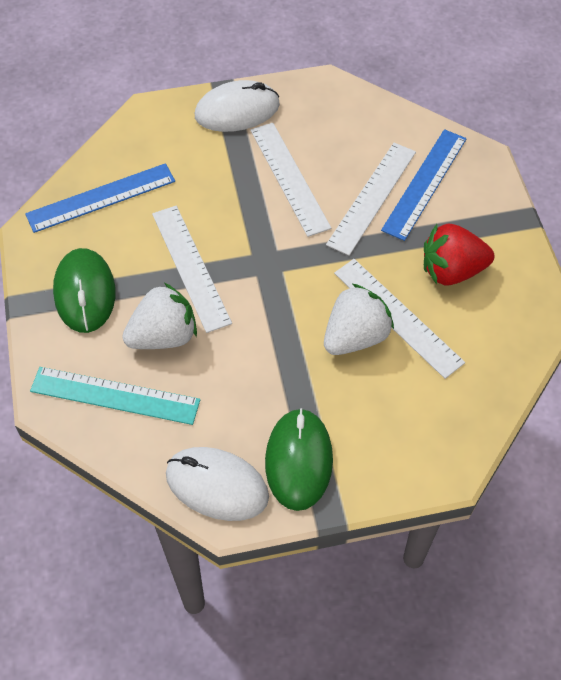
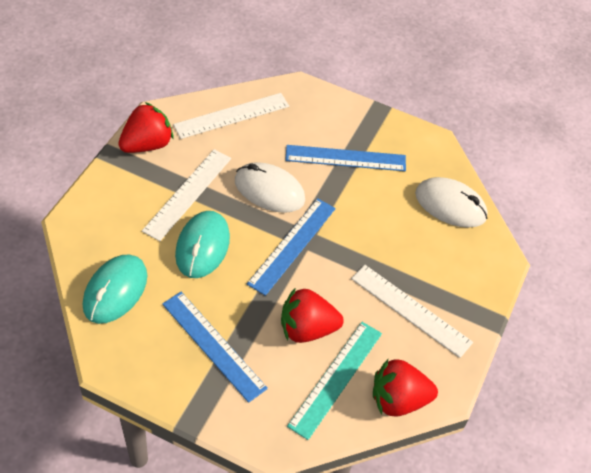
blue ruler: 2 -> 3
green mouse: 2 -> 0
red strawberry: 1 -> 3
turquoise mouse: 0 -> 2
white ruler: 4 -> 3
white strawberry: 2 -> 0

